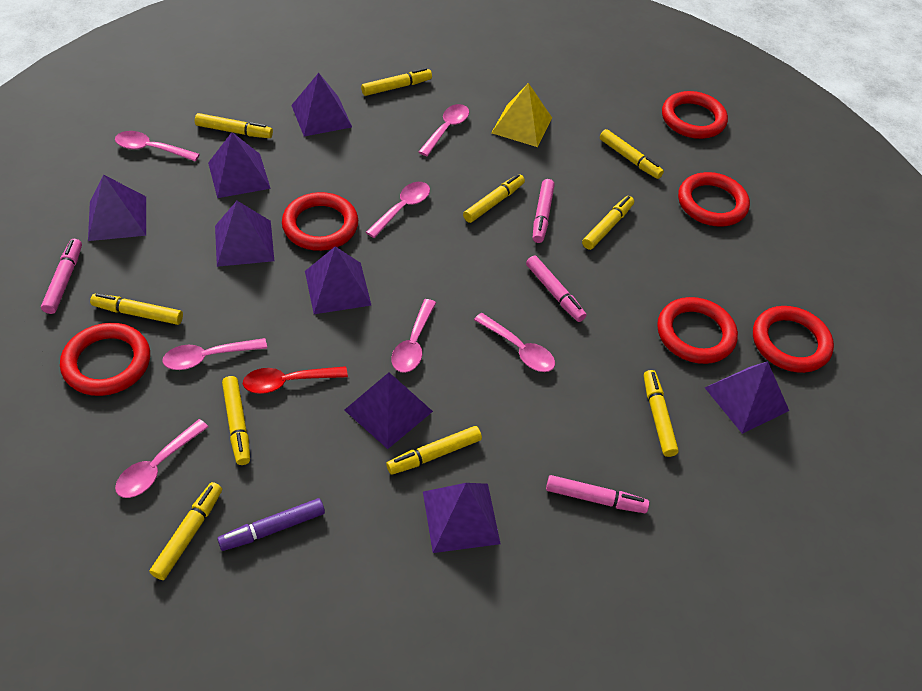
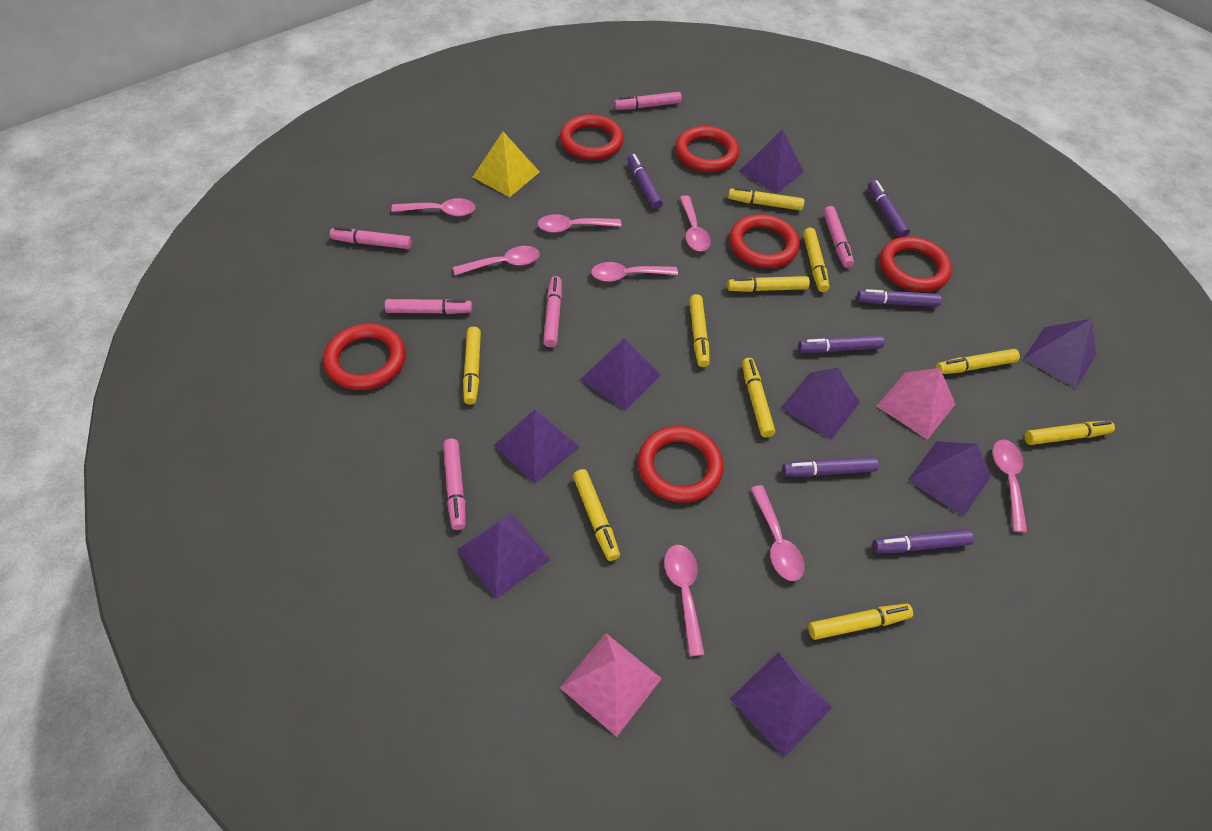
pink marker: 4 -> 6
pink pyramid: 0 -> 2
pink spoon: 7 -> 8
purple marker: 1 -> 6
red spoon: 1 -> 0

